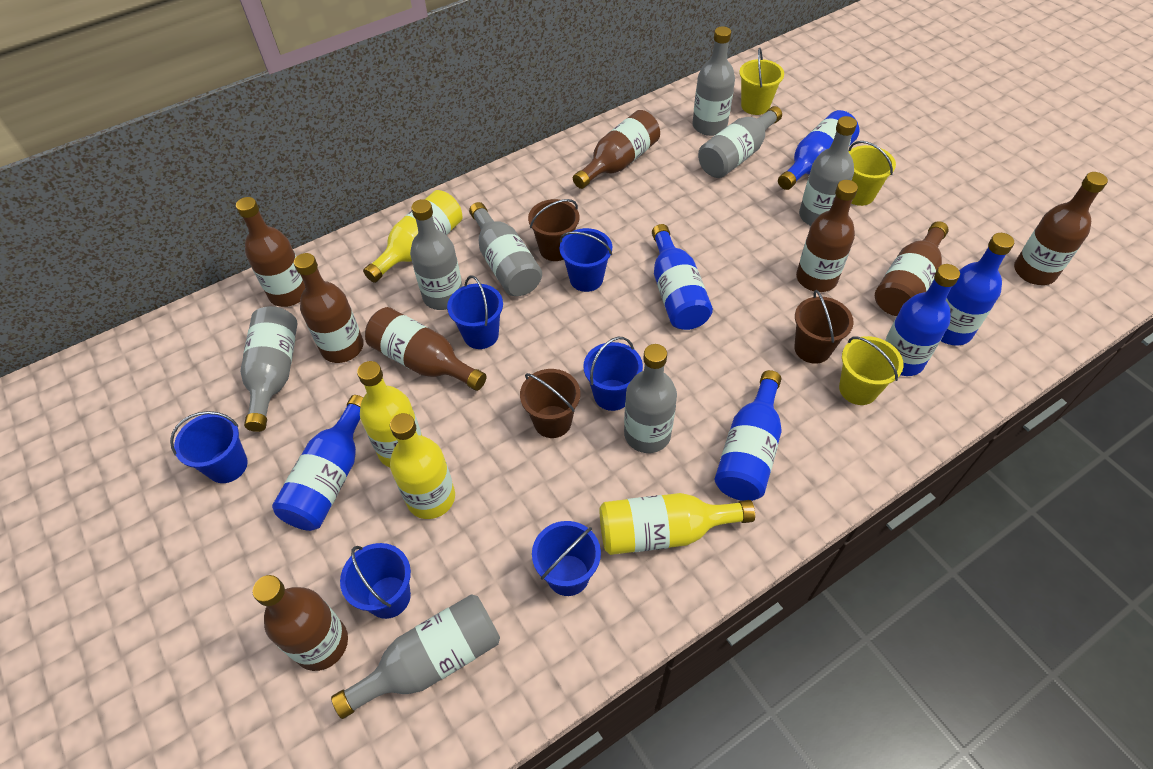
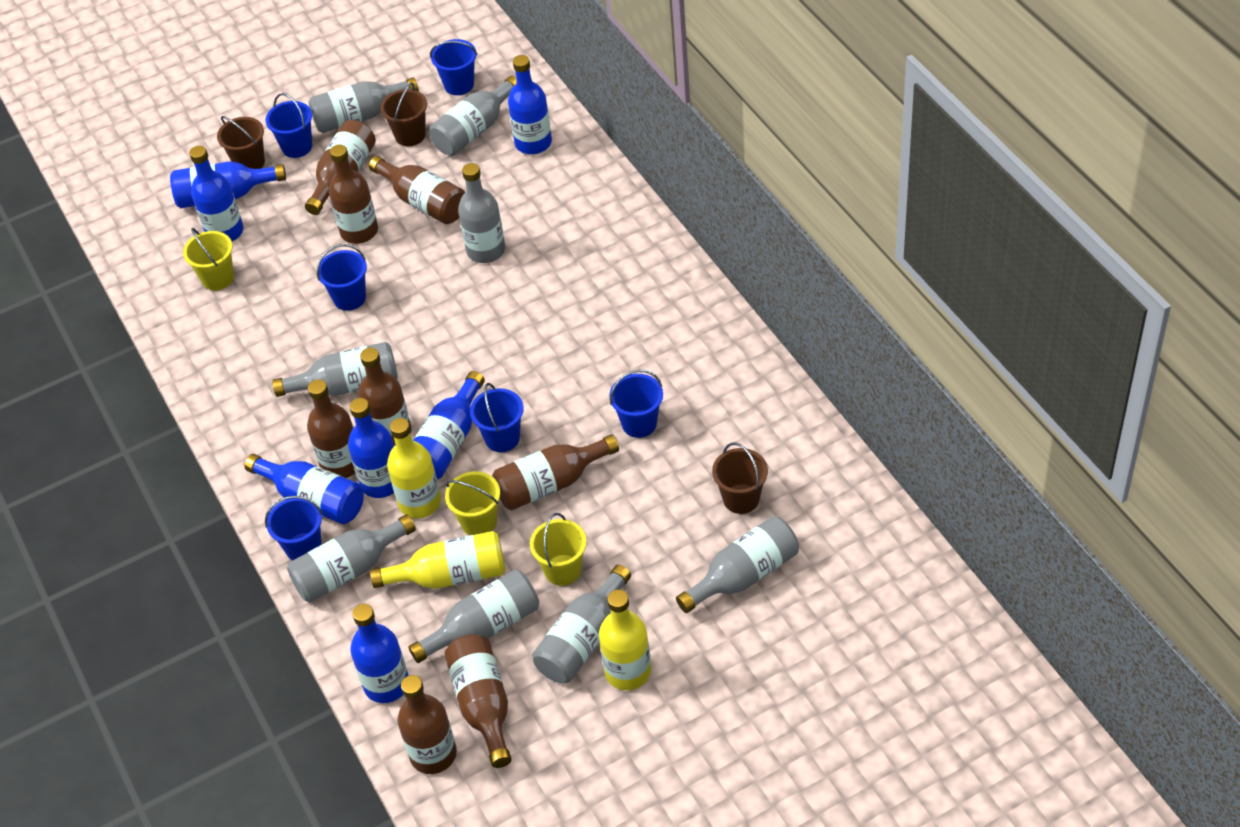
blue bottle: 6 -> 7
yellow bottle: 4 -> 3

